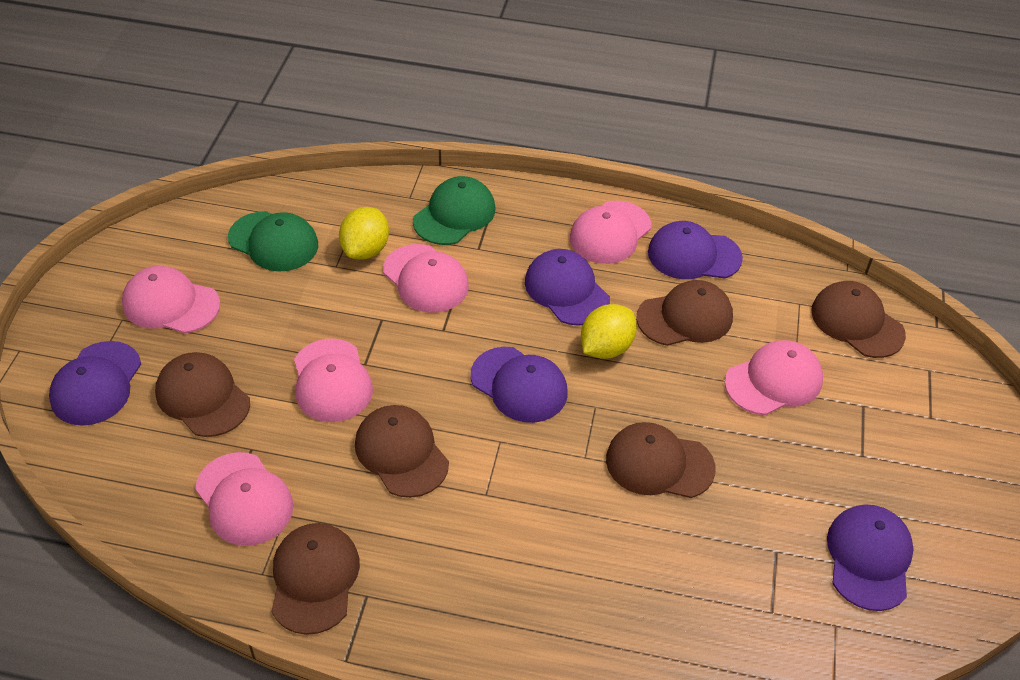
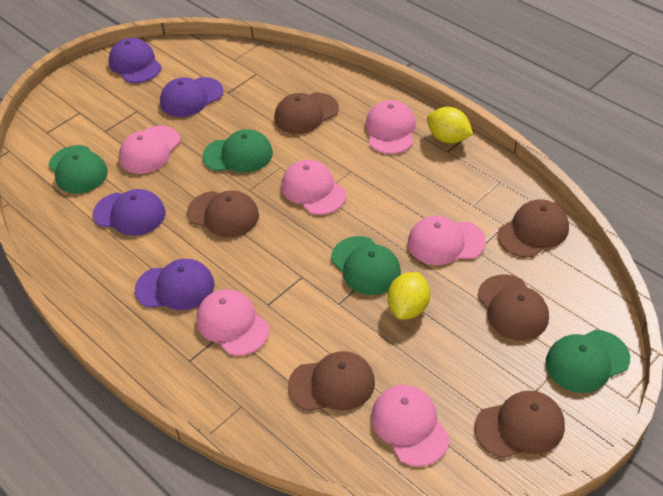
green cap: 2 -> 4
purple cap: 5 -> 4

